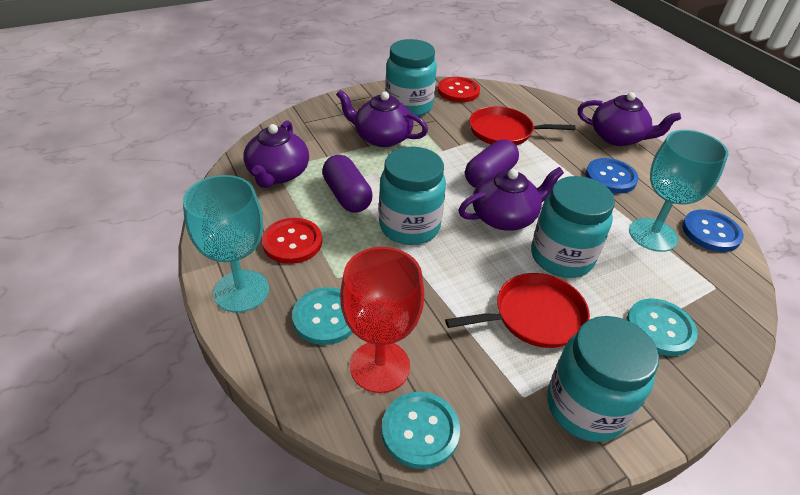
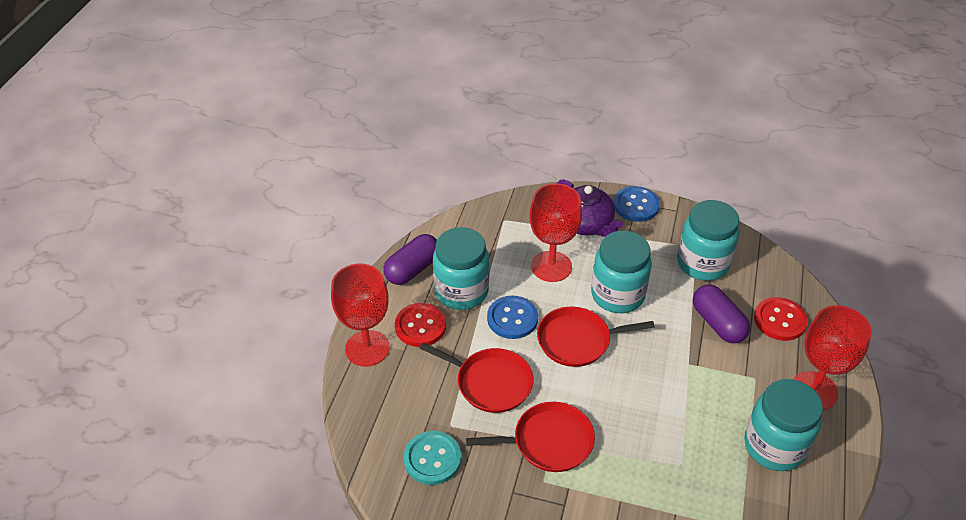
purple teapot: 4 -> 1
red goblet: 1 -> 3
red pan: 2 -> 3
turquoise button: 3 -> 1
turquoise goblet: 2 -> 0

